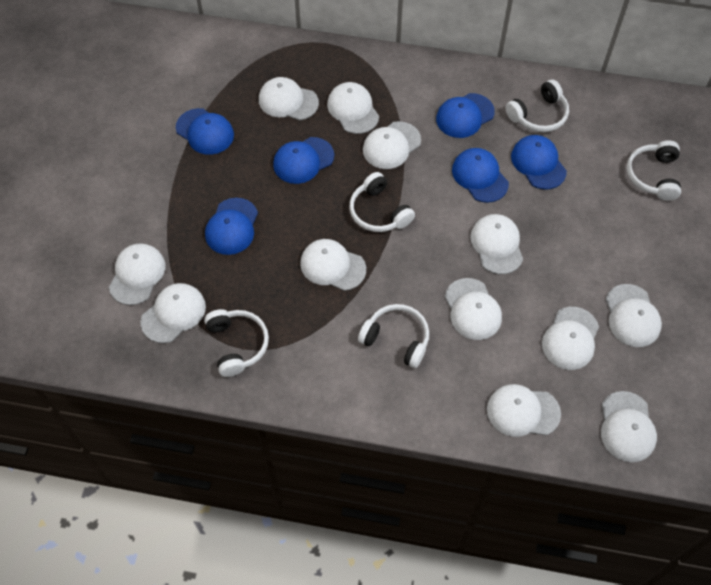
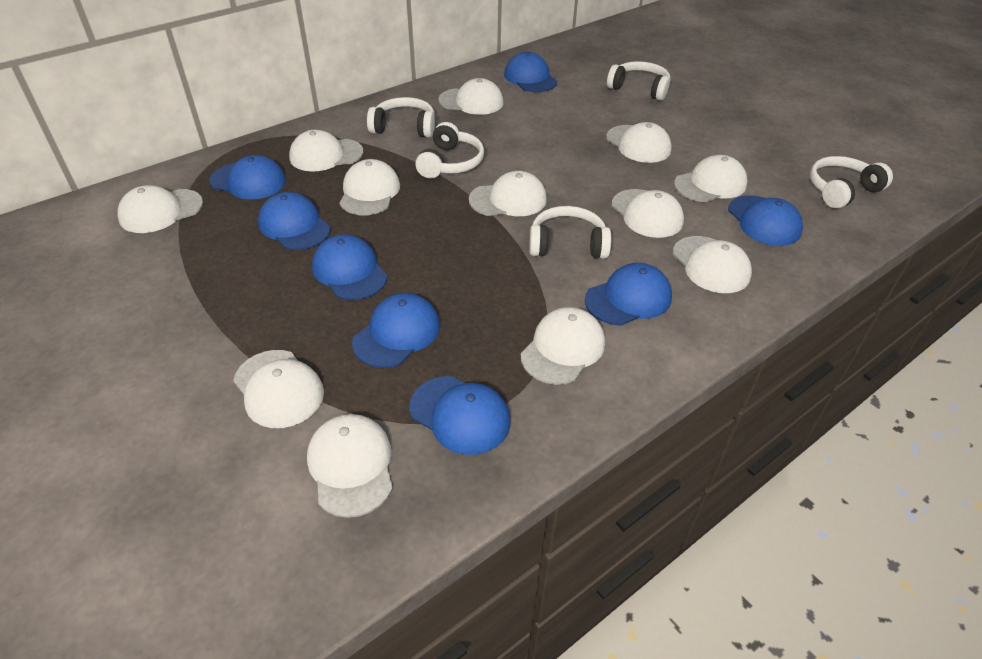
blue cap: 6 -> 8

